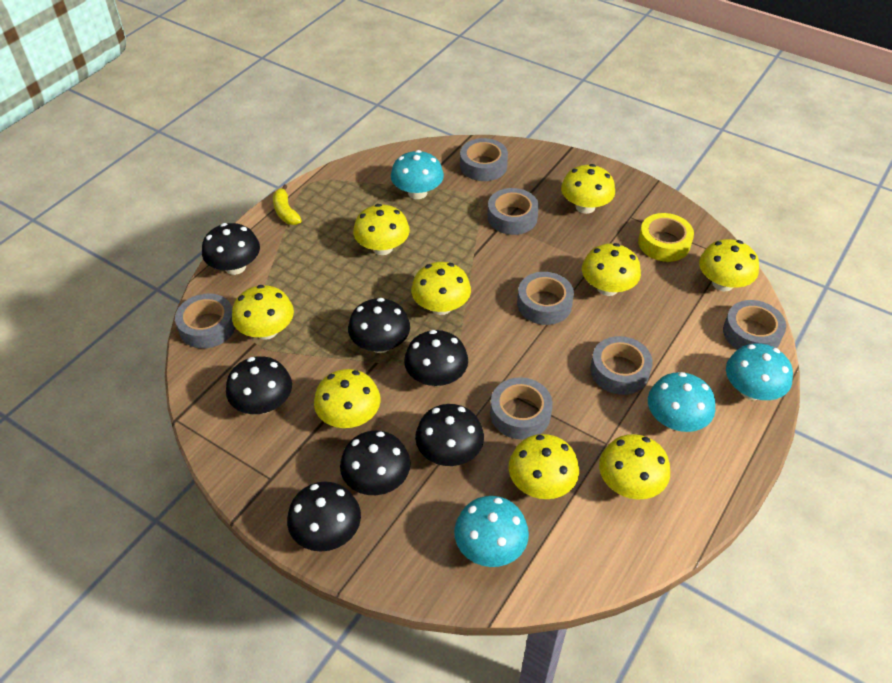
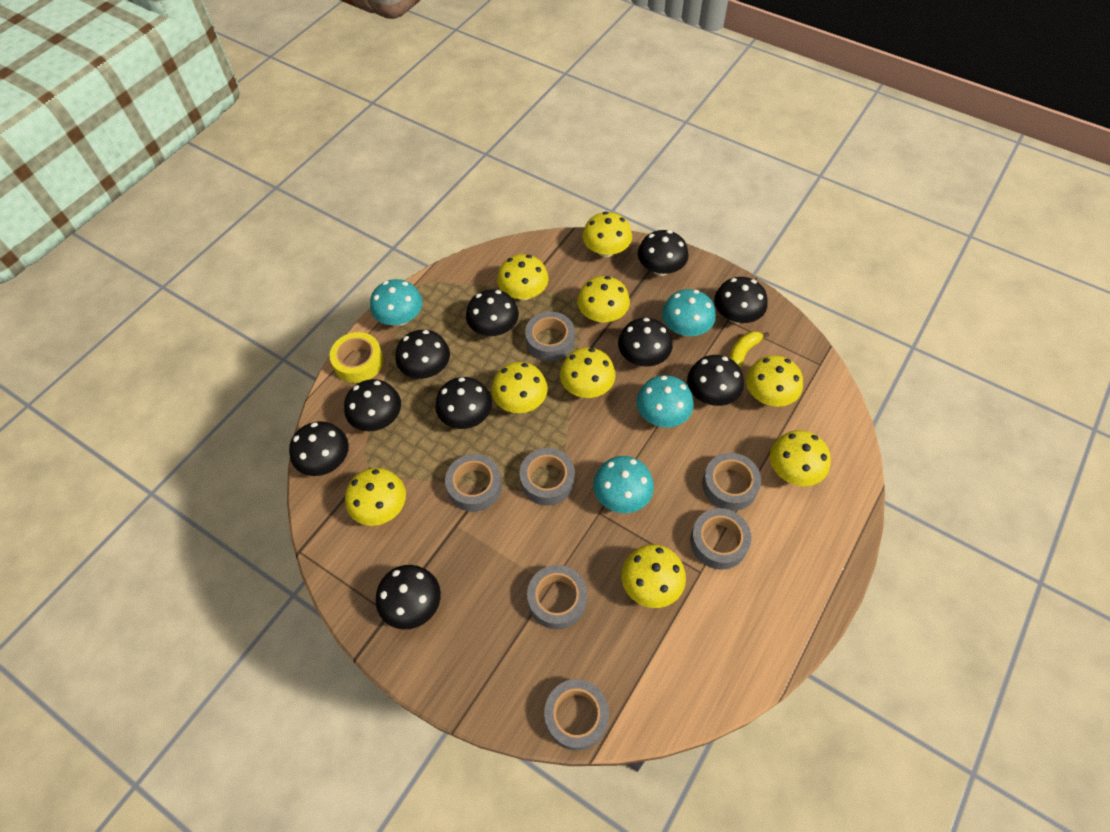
black mushroom: 7 -> 10

